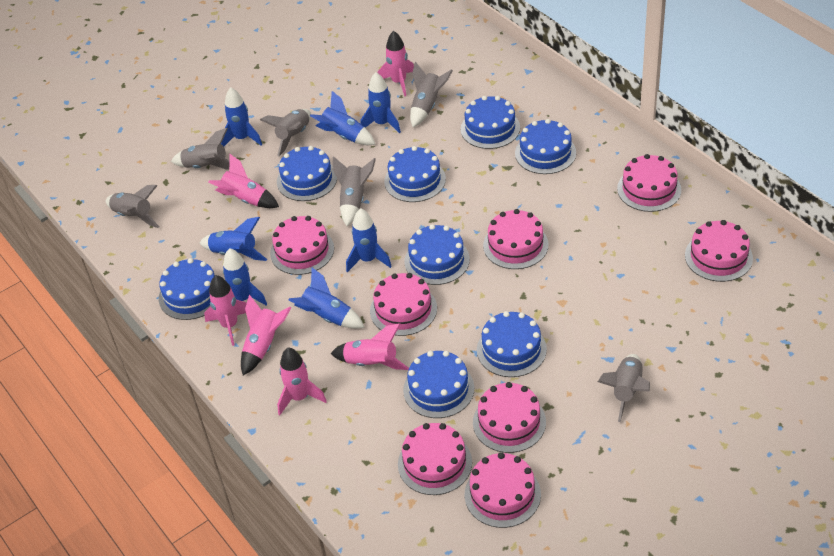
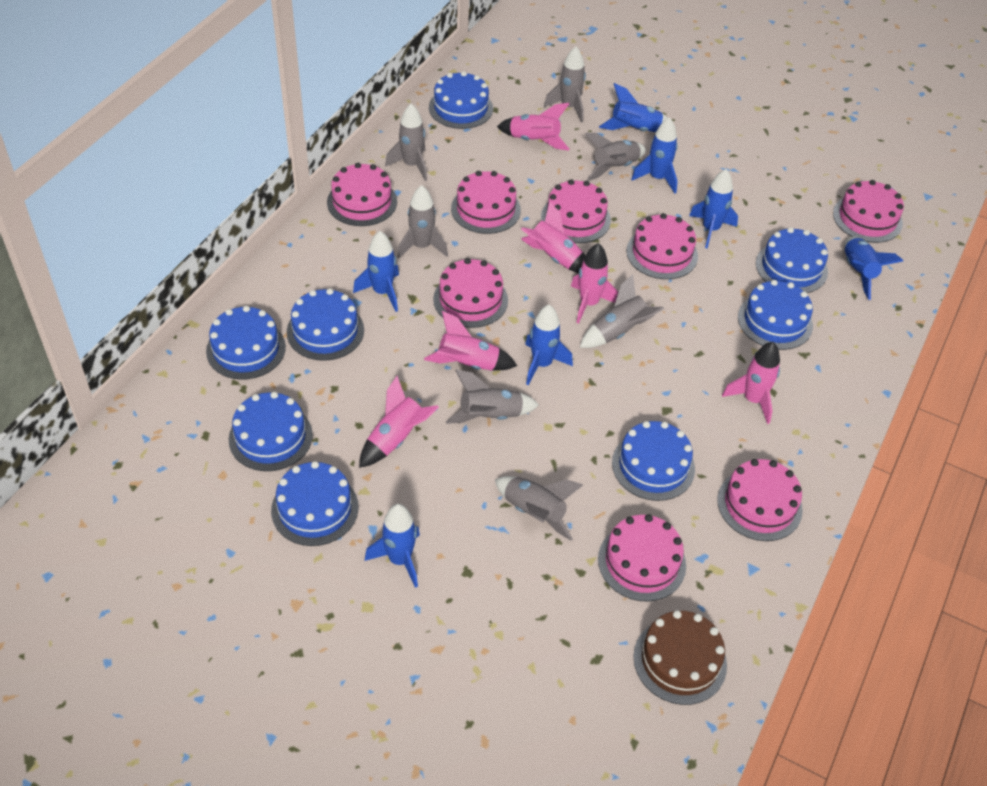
brown cake: 0 -> 1
grey rocket: 6 -> 7

